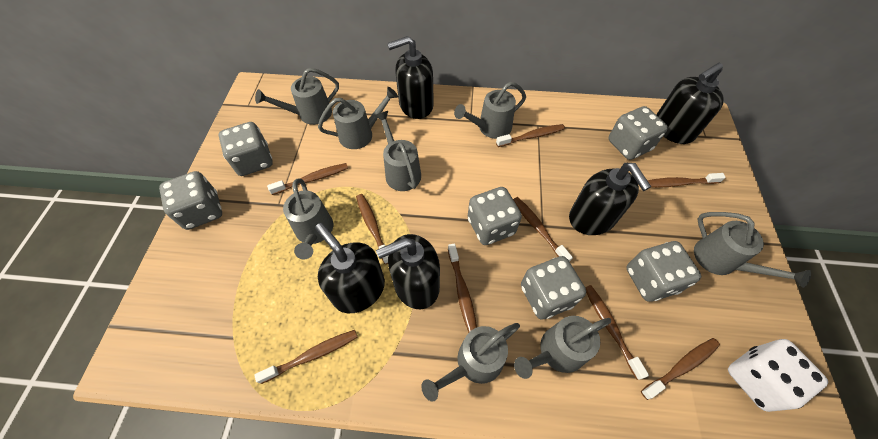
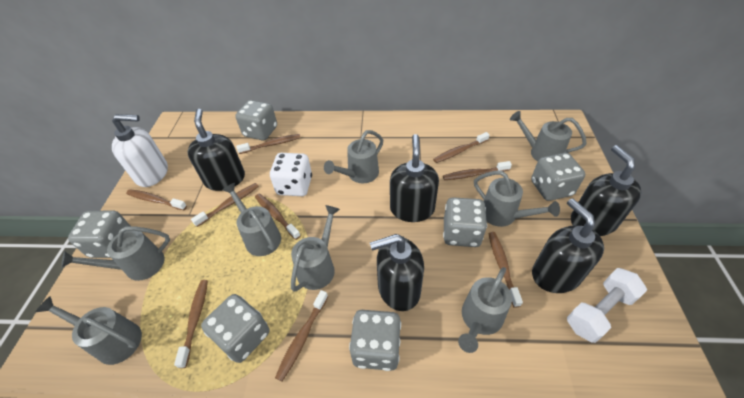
white dumbbell: 0 -> 1
white soap dispenser: 0 -> 1

